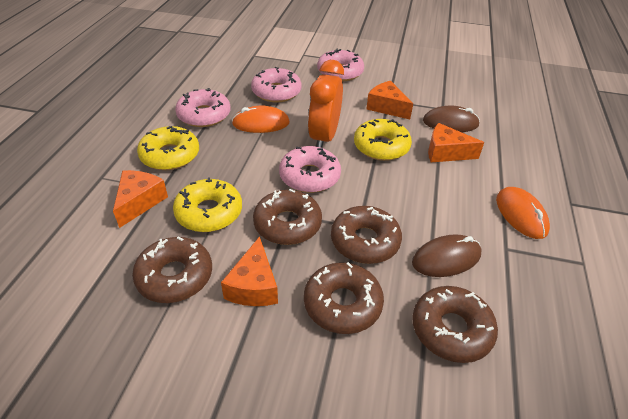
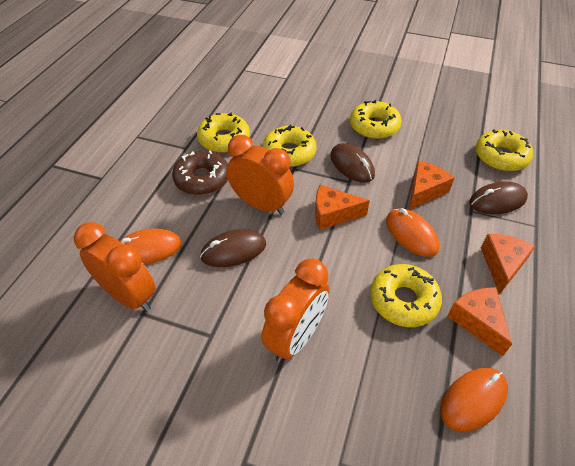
brown donut: 5 -> 1
brown mouse: 2 -> 3
orange clock: 1 -> 3
orange mouse: 2 -> 3
pink donut: 4 -> 0
yellow donut: 3 -> 5

